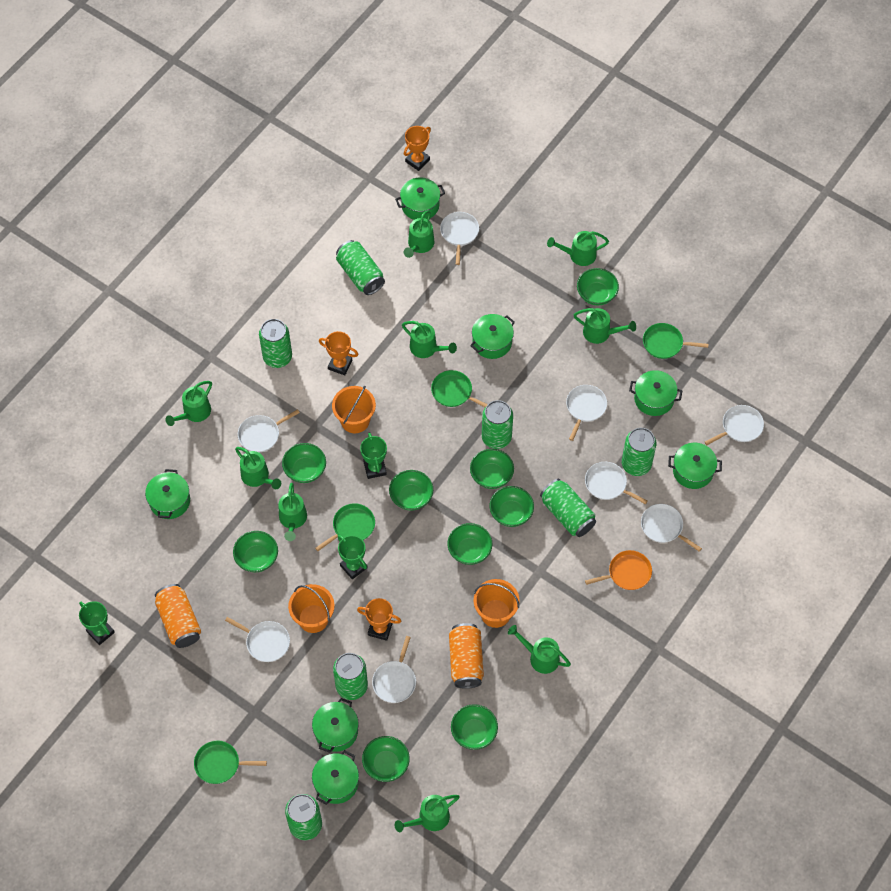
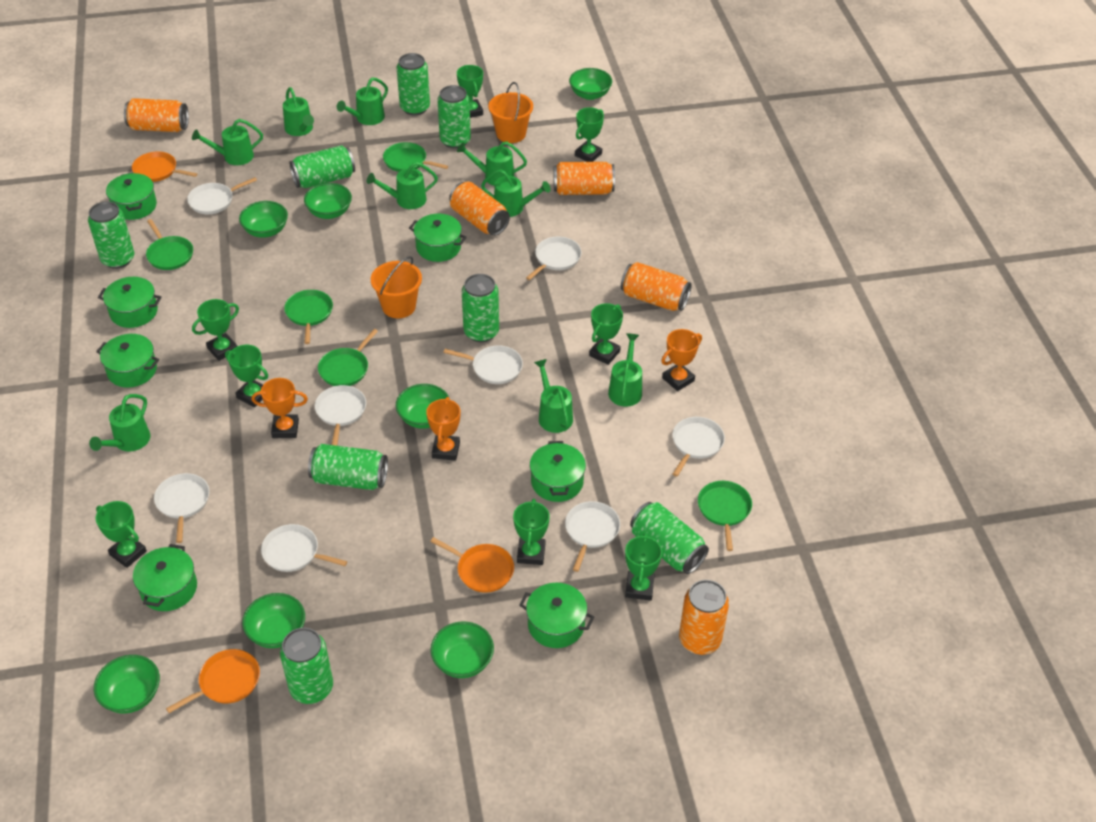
green bowl: 9 -> 7
green can: 7 -> 8
green pan: 4 -> 5
green trophy: 3 -> 8
orange bucket: 3 -> 2
orange can: 2 -> 5
orange pan: 1 -> 3

